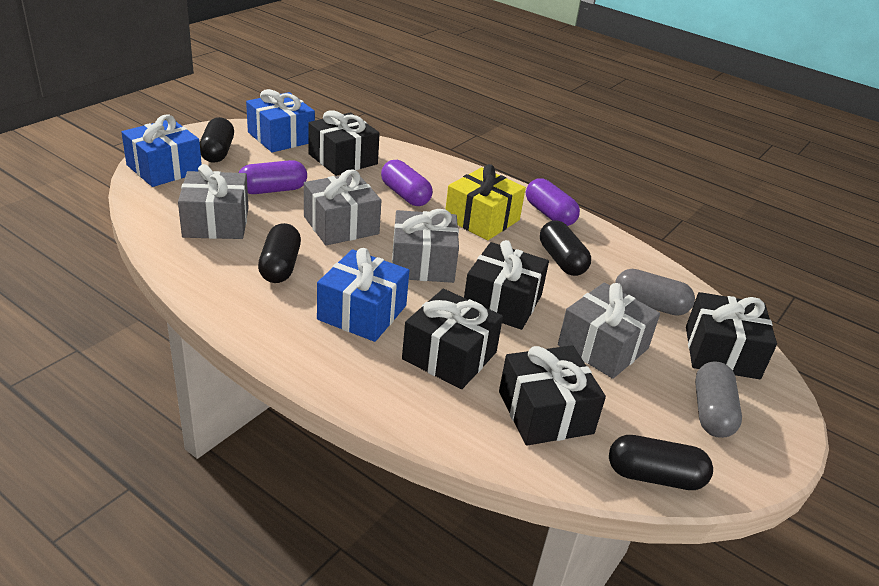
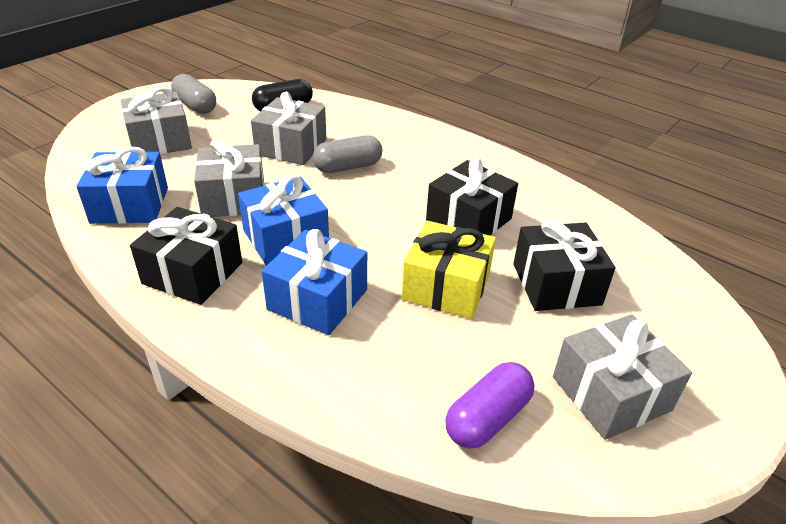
black capsule: 4 -> 1
black gift: 5 -> 3
purple capsule: 3 -> 1

